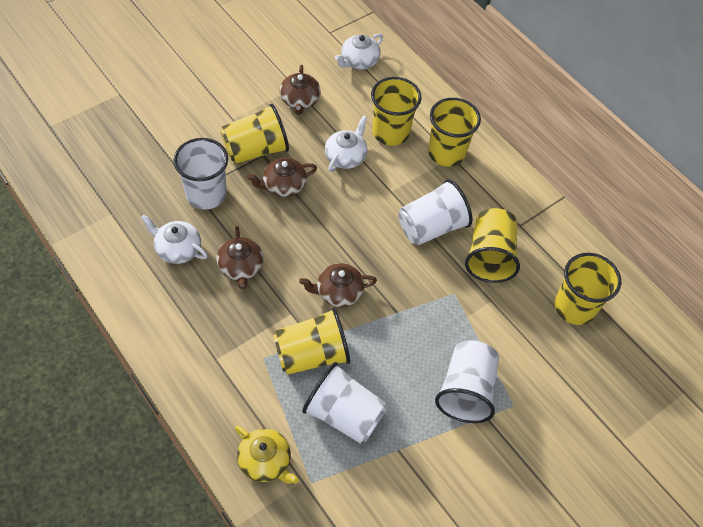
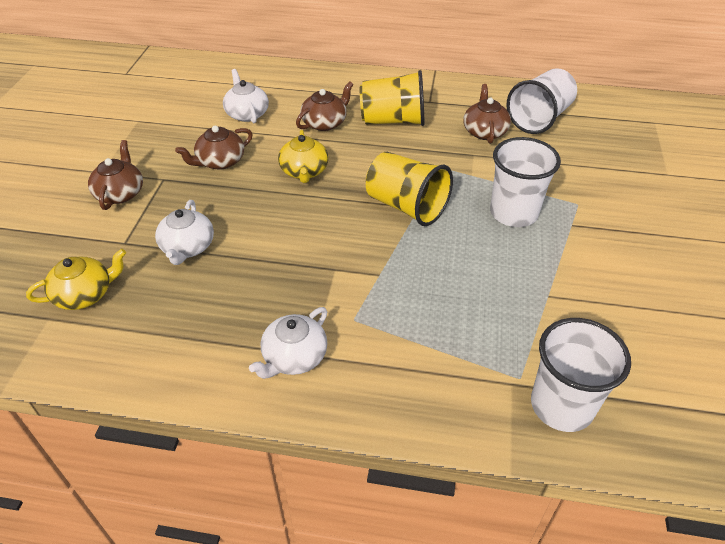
white cup: 4 -> 3
yellow cup: 6 -> 2
yellow teapot: 1 -> 2

